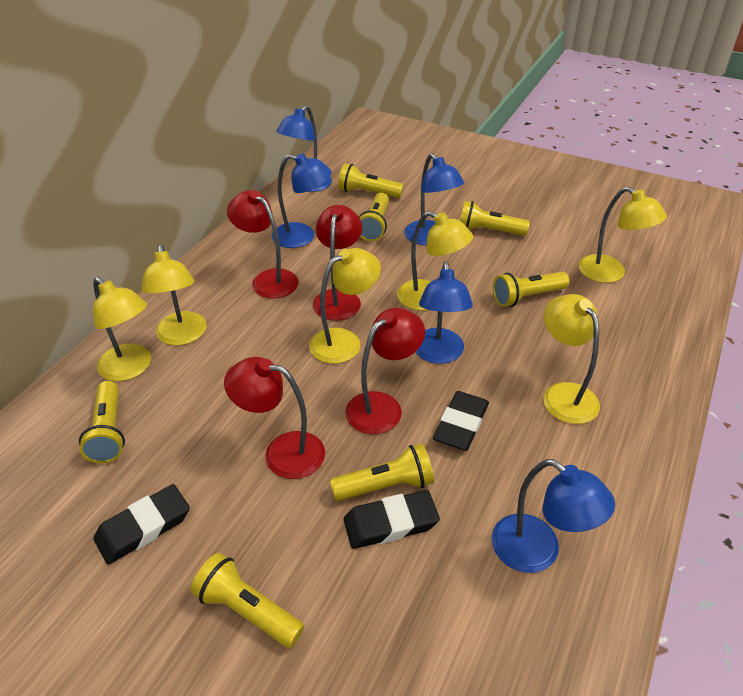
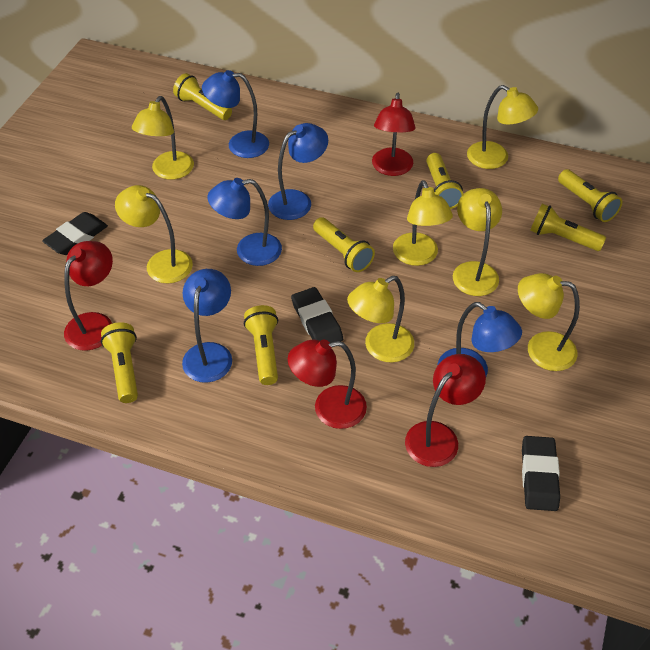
yellow lamp: 6 -> 7

